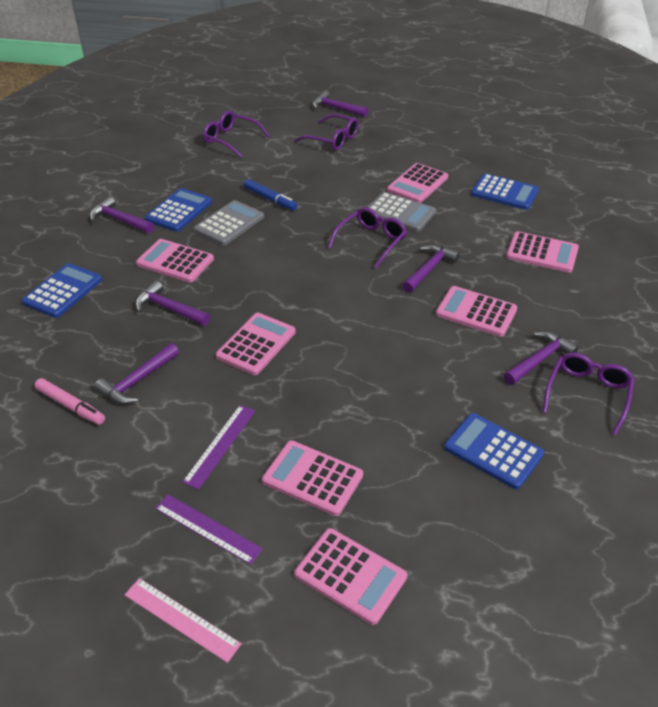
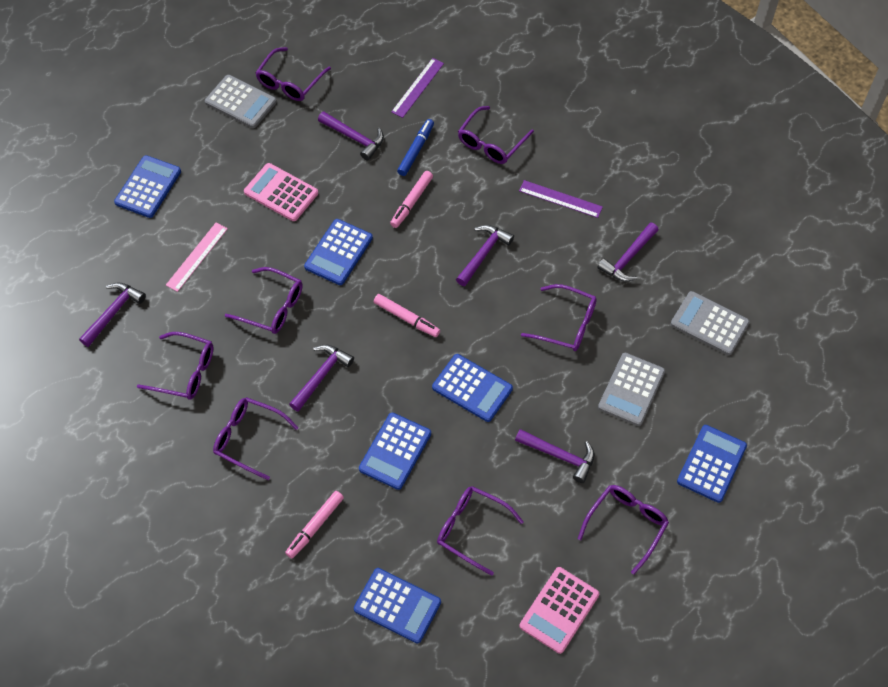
blue calculator: 4 -> 6
grey calculator: 2 -> 3
pink calculator: 7 -> 2
pink marker: 1 -> 3
purple glasses: 4 -> 8

